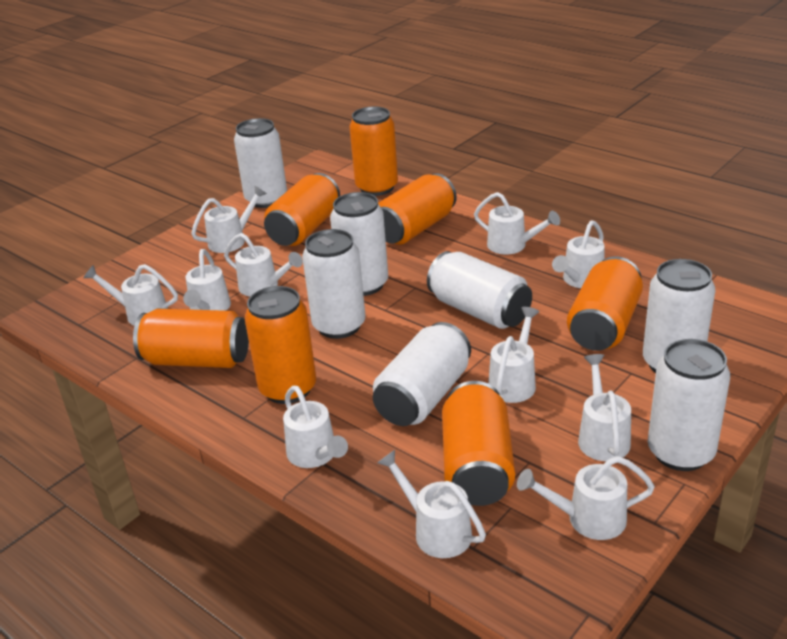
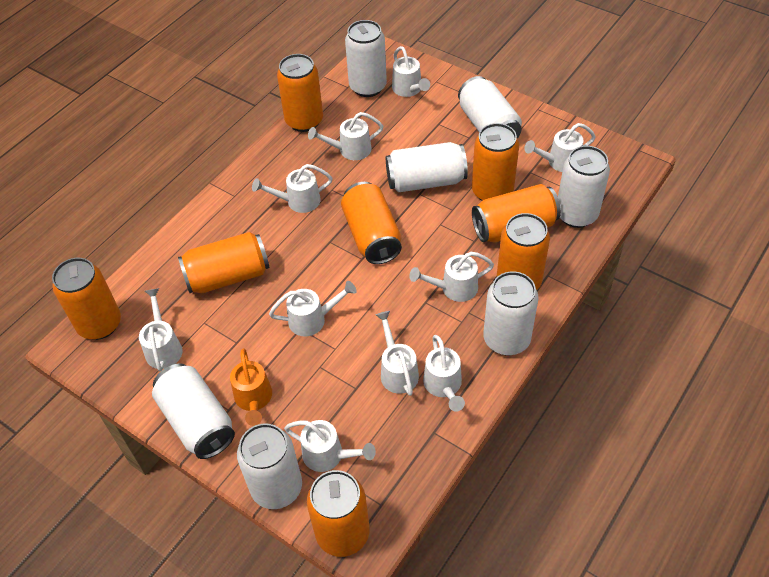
orange can: 7 -> 8
orange watering can: 0 -> 1
white watering can: 11 -> 10

